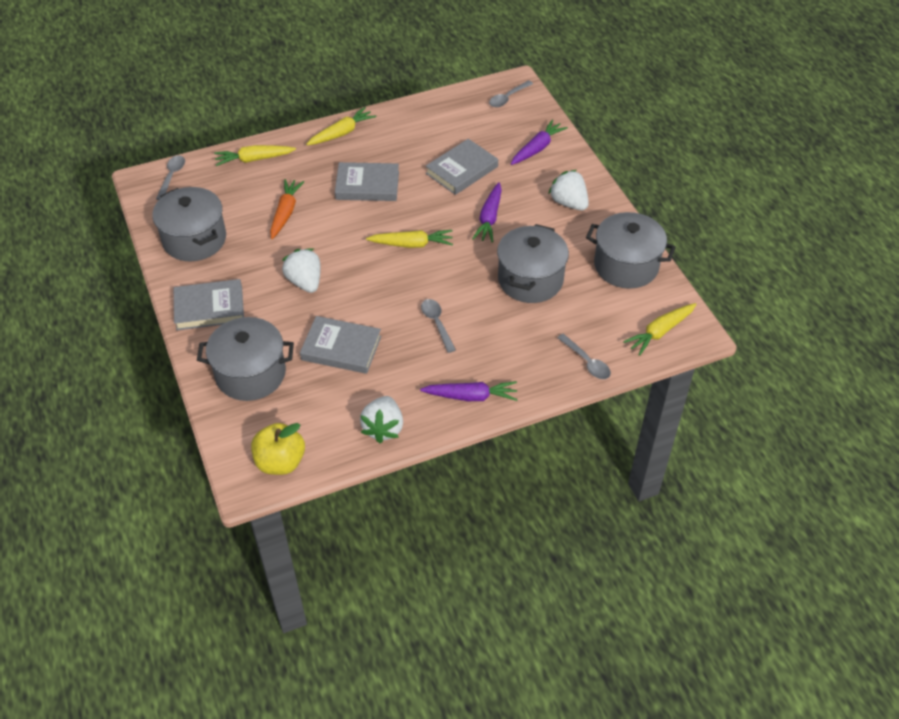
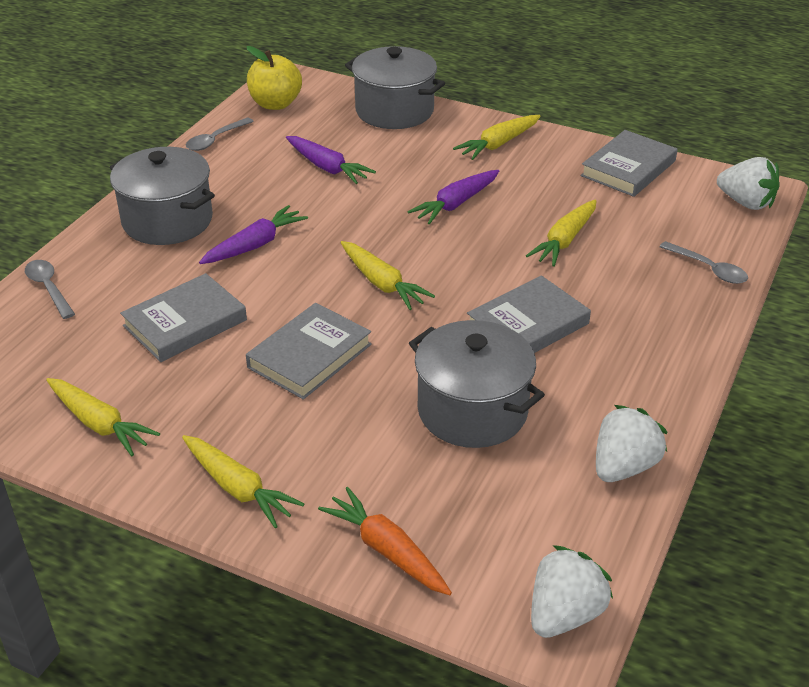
grey pot: 4 -> 3
grey spoon: 4 -> 3
yellow carrot: 4 -> 5

